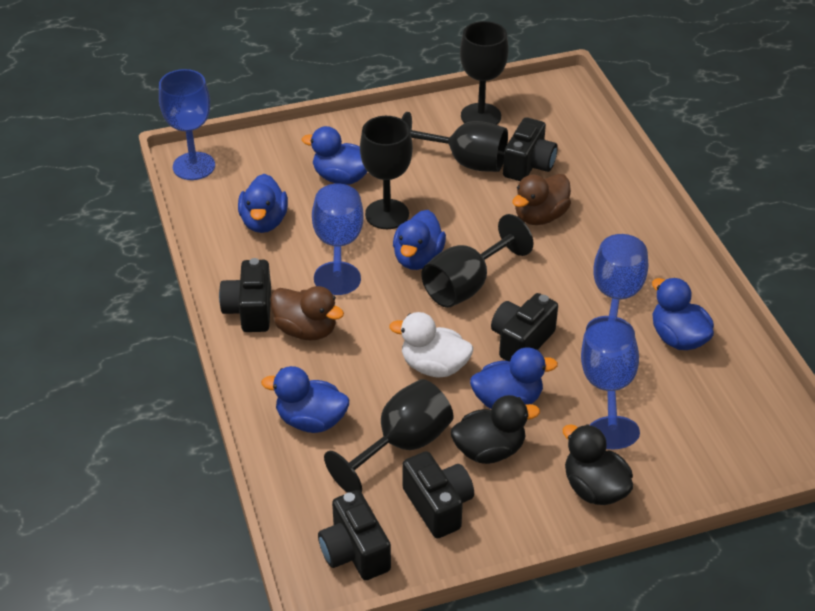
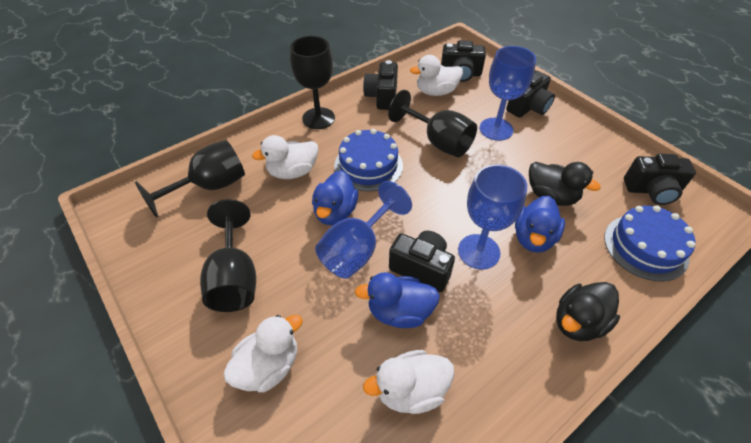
black goblet: 5 -> 4
blue cake: 0 -> 2
blue duck: 6 -> 3
blue goblet: 4 -> 3
brown duck: 2 -> 0
white duck: 1 -> 4

